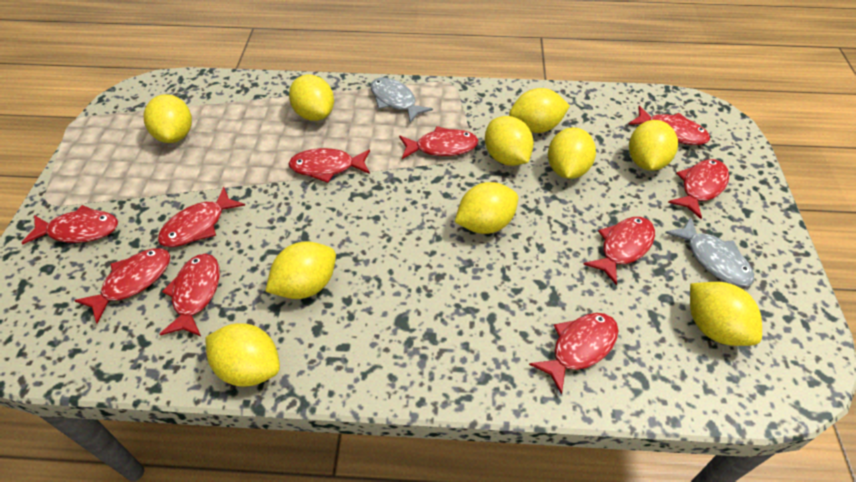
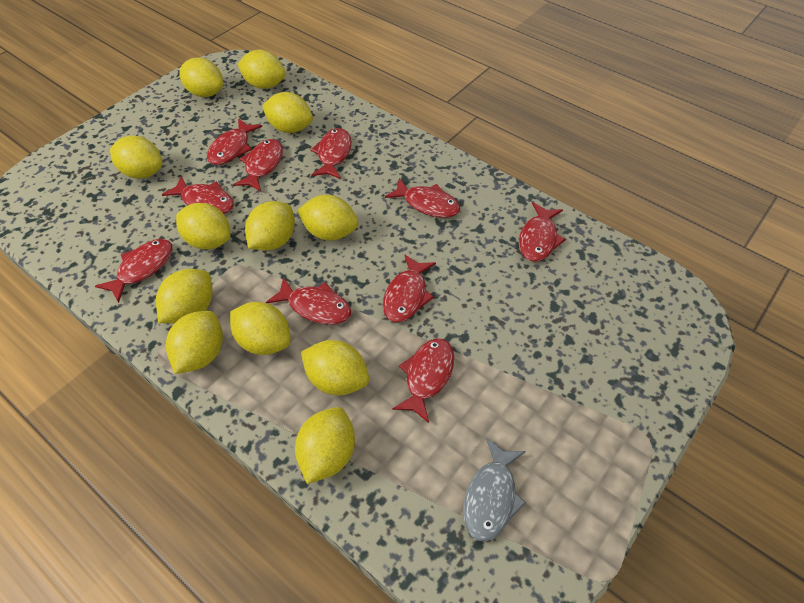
grey fish: 2 -> 1
yellow lemon: 10 -> 12

